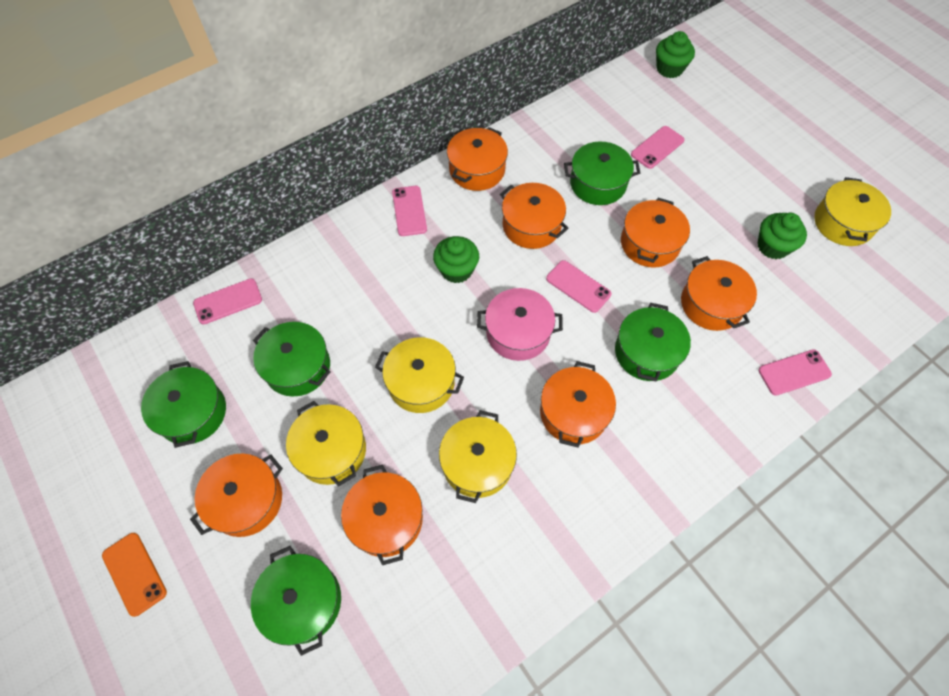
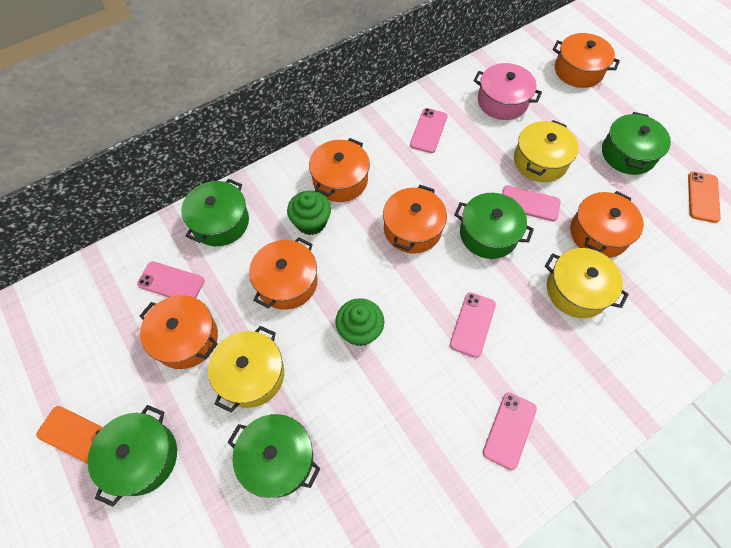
green cupcake: 3 -> 2
orange phone: 1 -> 2
orange pot: 7 -> 6
yellow pot: 4 -> 3

